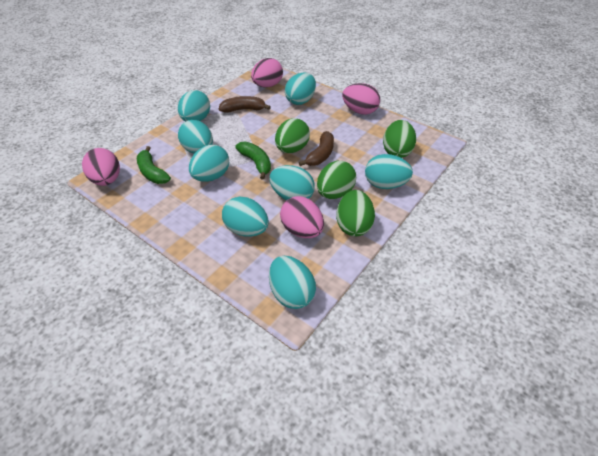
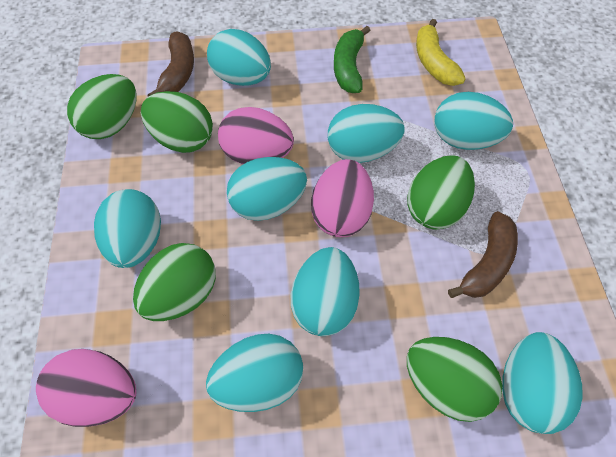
green banana: 2 -> 1
green egg: 4 -> 5
pink egg: 4 -> 3
yellow banana: 0 -> 1

